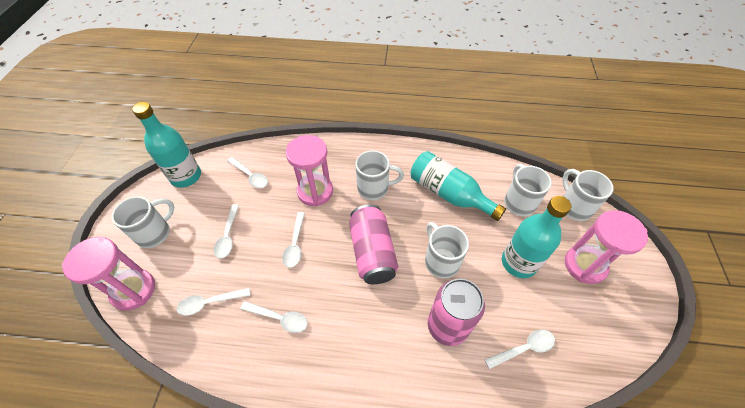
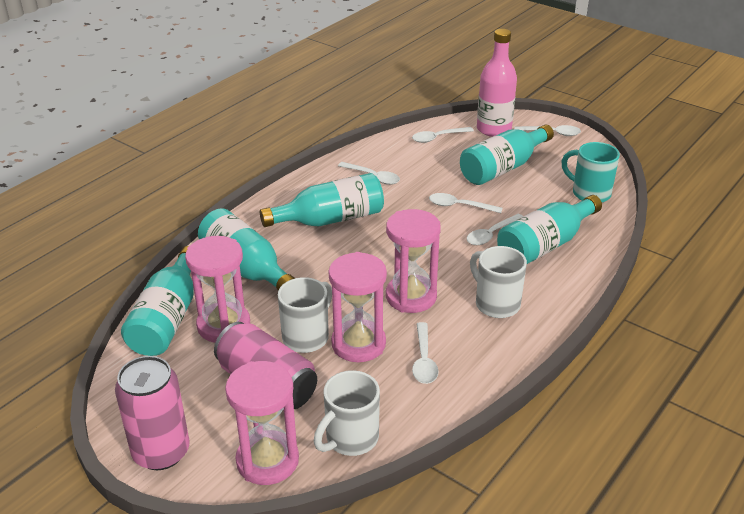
pink bottle: 0 -> 1
pink hourglass: 3 -> 4
turquoise bottle: 3 -> 5
turquoise mug: 0 -> 1
white mug: 5 -> 3

